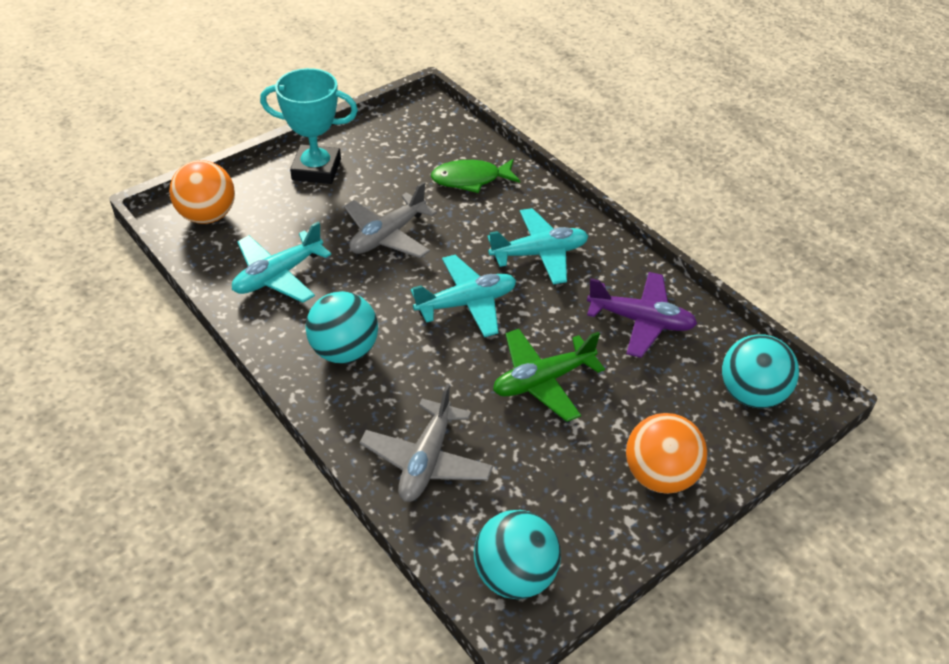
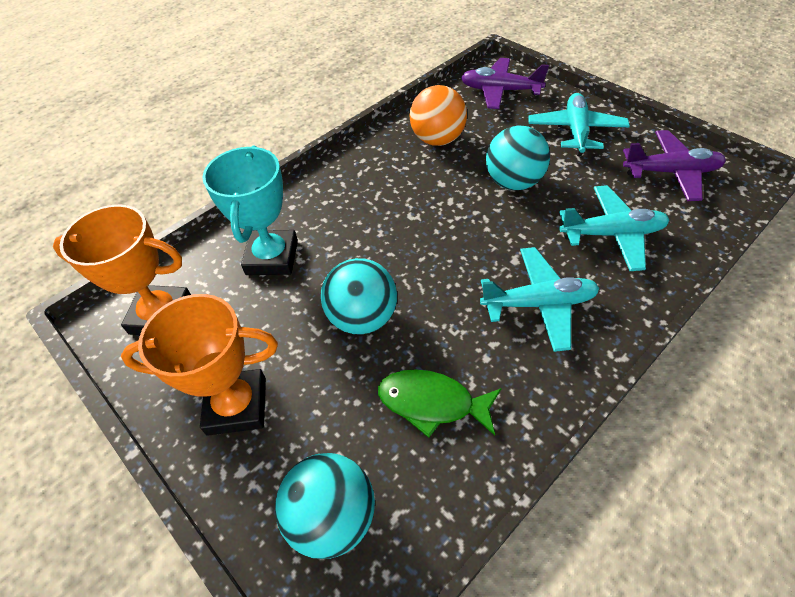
green plane: 1 -> 0
grey plane: 2 -> 0
orange ball: 2 -> 1
orange trophy: 0 -> 2
purple plane: 1 -> 2

